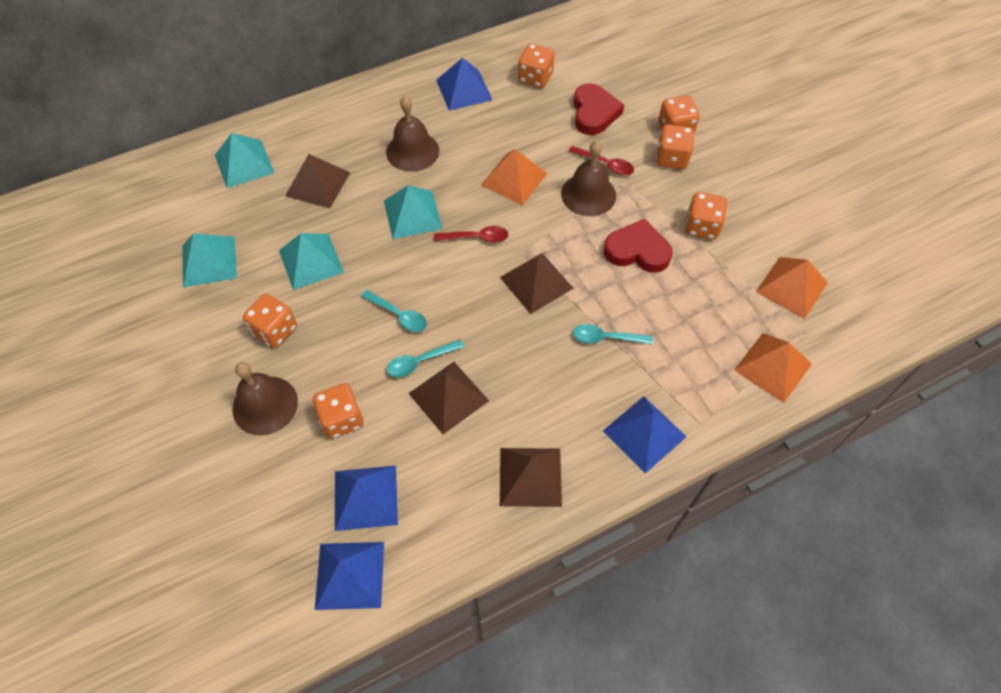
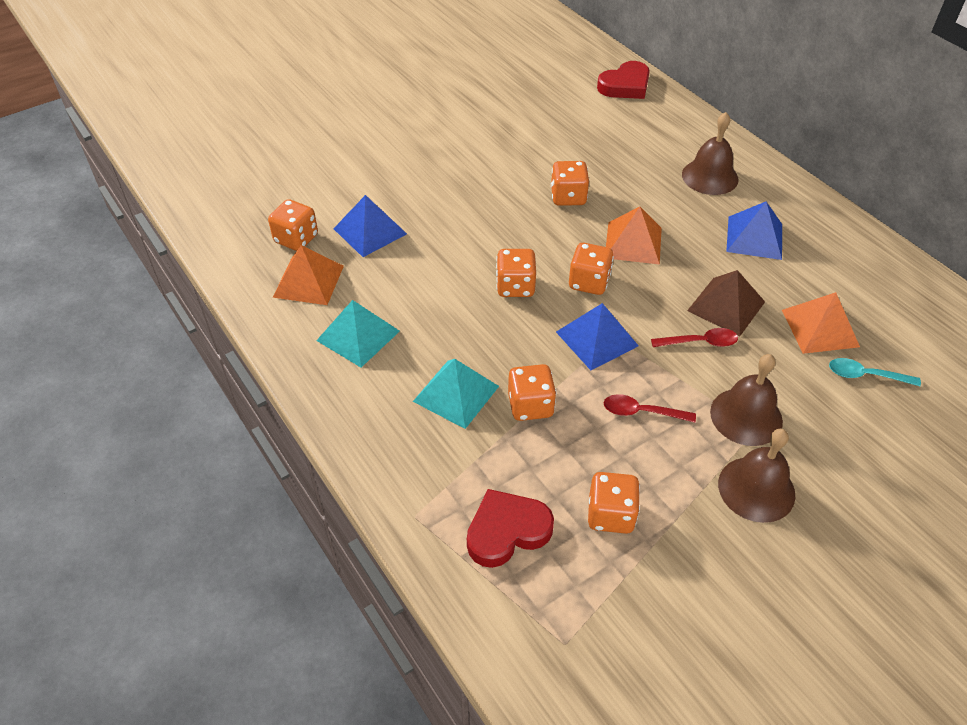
blue pyramid: 4 -> 3
brown pyramid: 4 -> 1
turquoise pyramid: 4 -> 2
turquoise spoon: 3 -> 1

